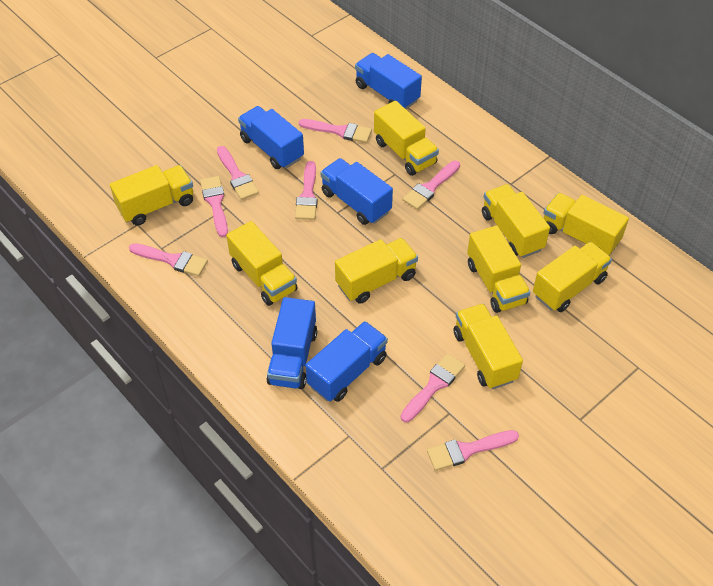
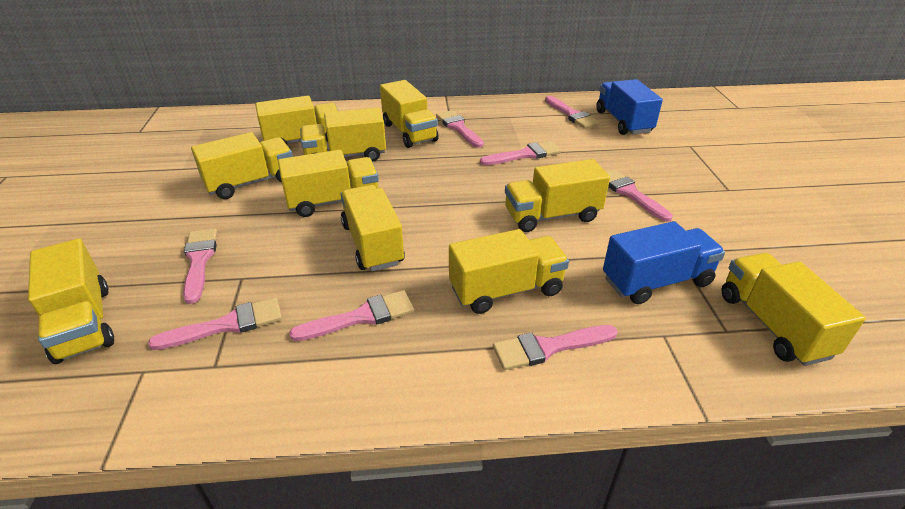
blue truck: 5 -> 2
yellow truck: 9 -> 10

